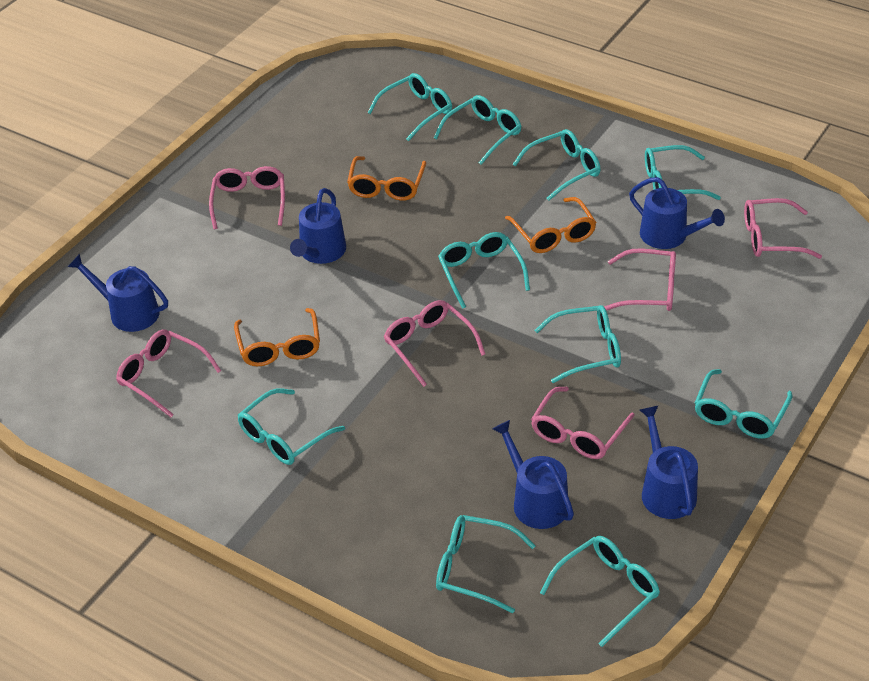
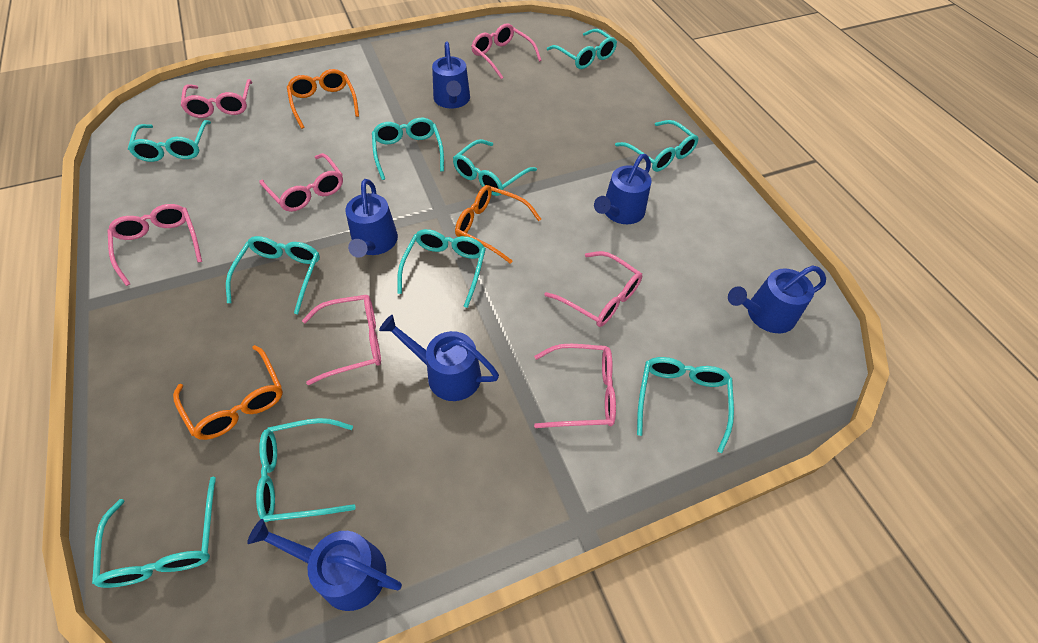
blue watering can: 5 -> 6
pink glasses: 6 -> 7

